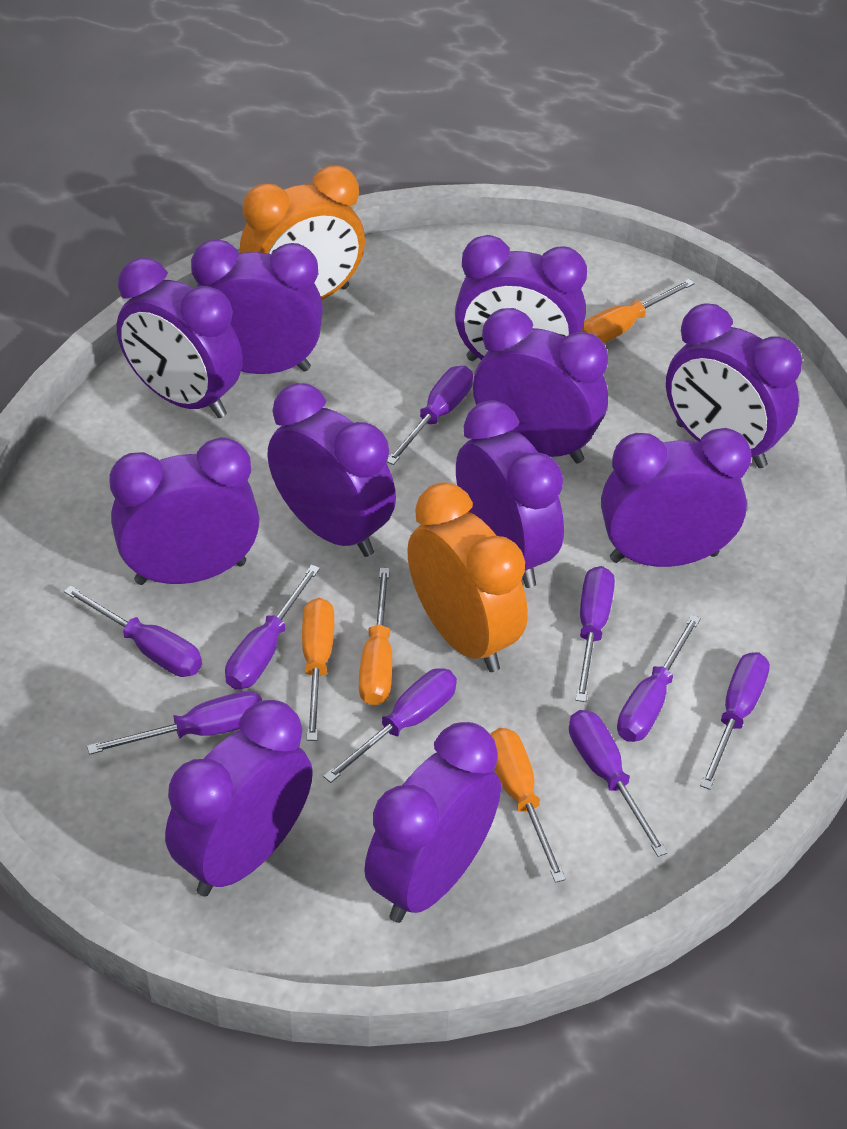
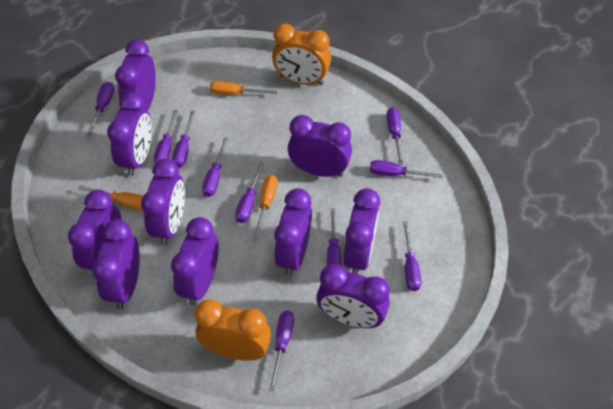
orange screwdriver: 4 -> 3
purple clock: 11 -> 10
purple screwdriver: 9 -> 10

